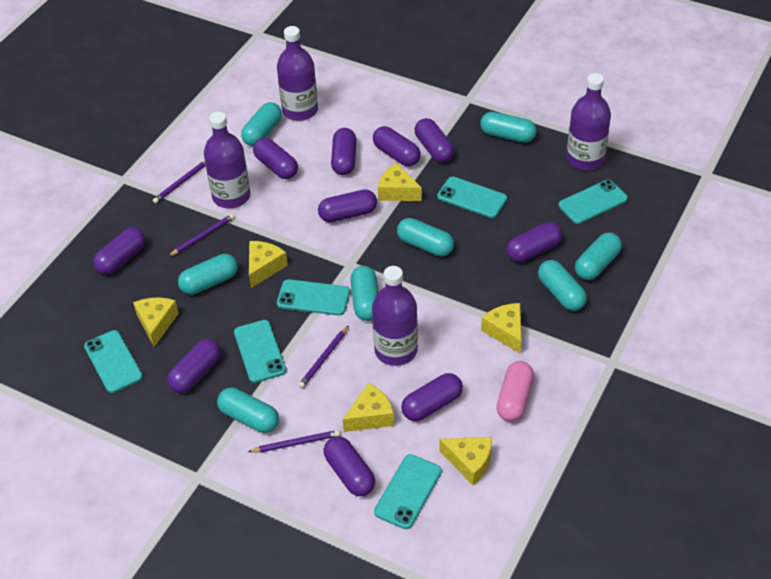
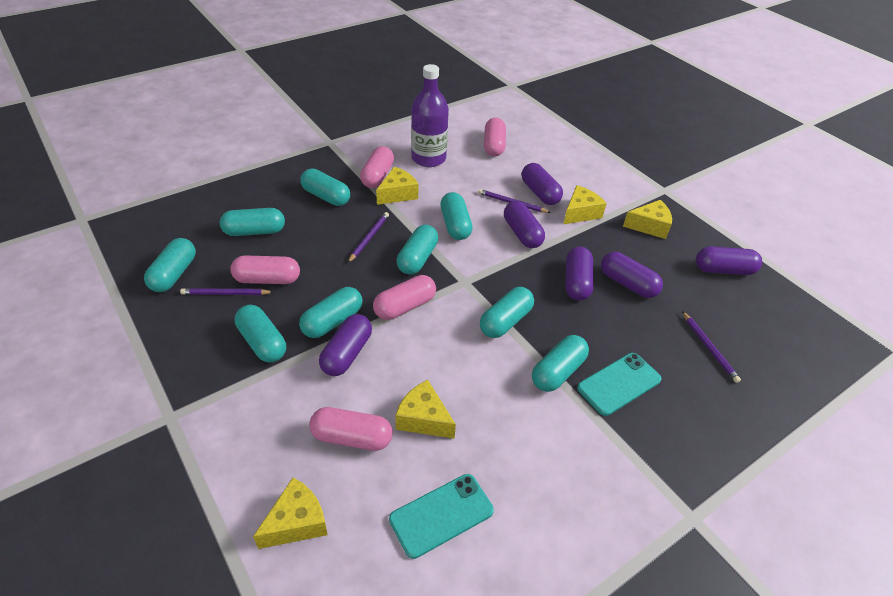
pink capsule: 1 -> 5
purple bottle: 4 -> 1
purple capsule: 10 -> 6
turquoise capsule: 8 -> 9
turquoise phone: 6 -> 2
yellow cheese: 6 -> 5

